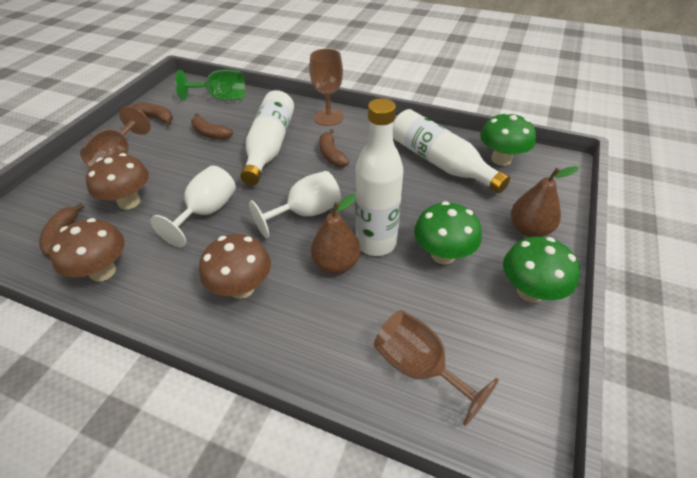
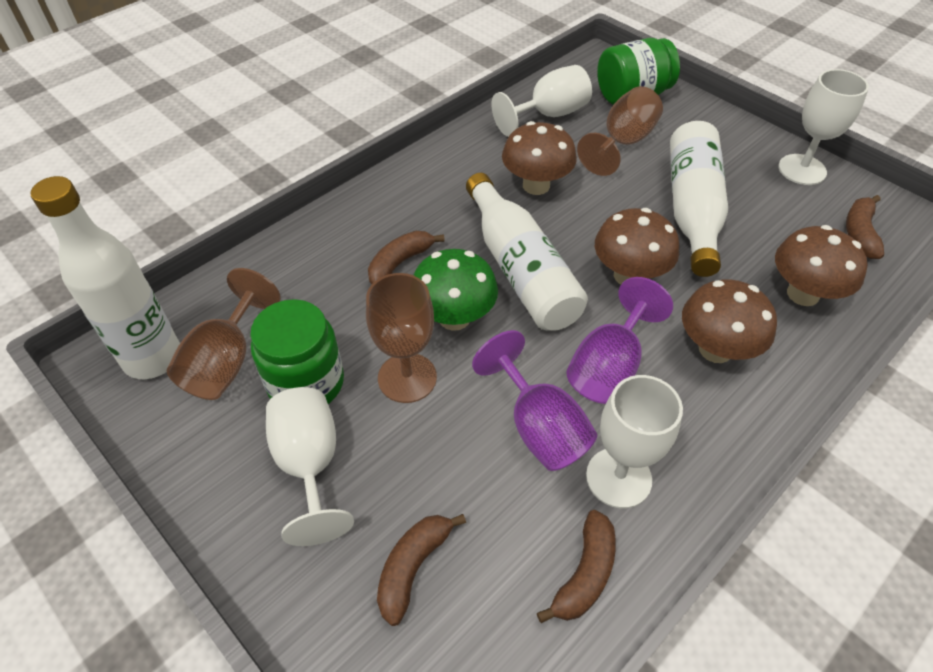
brown mushroom: 3 -> 4
brown pear: 2 -> 0
green goblet: 1 -> 0
green jar: 0 -> 2
green mushroom: 3 -> 1
purple goblet: 0 -> 2
white goblet: 2 -> 4

